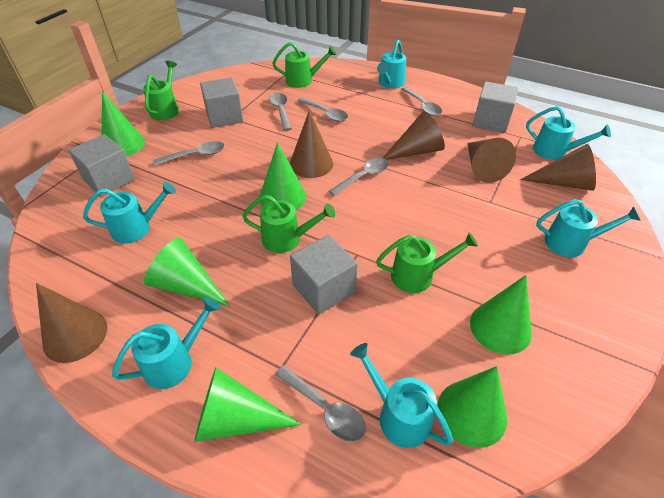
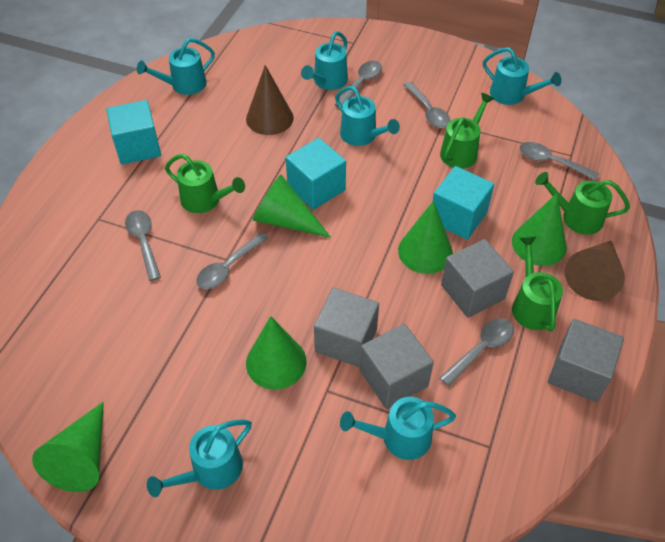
brown cone: 5 -> 2
green cone: 6 -> 5
turquoise cube: 0 -> 3

